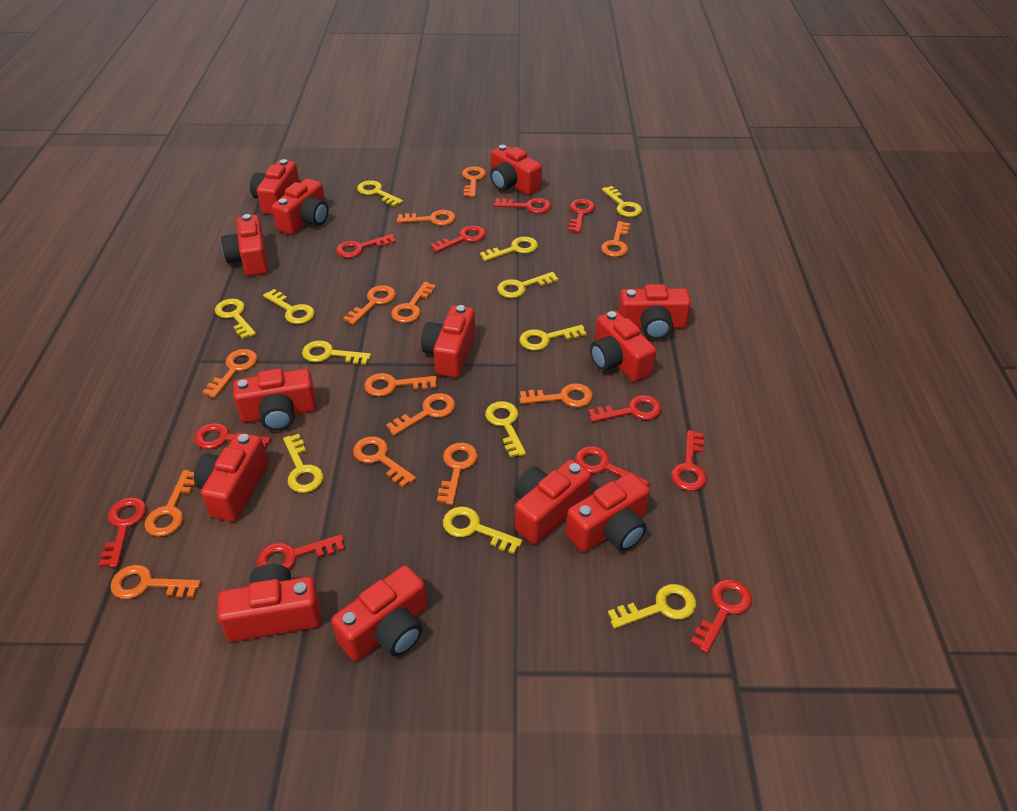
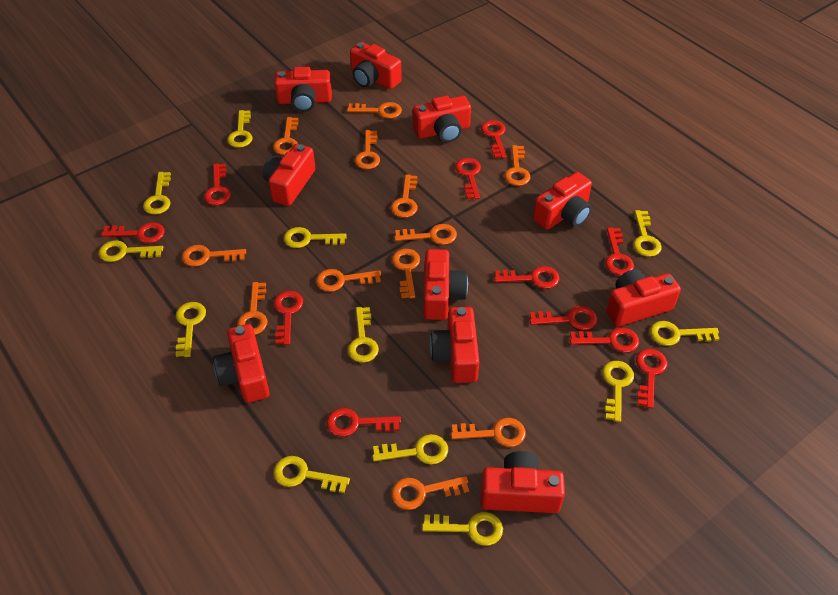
orange key: 13 -> 12
red camera: 13 -> 10

